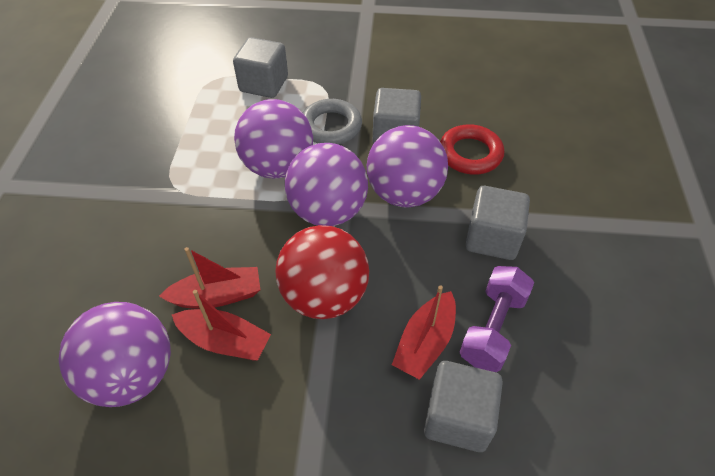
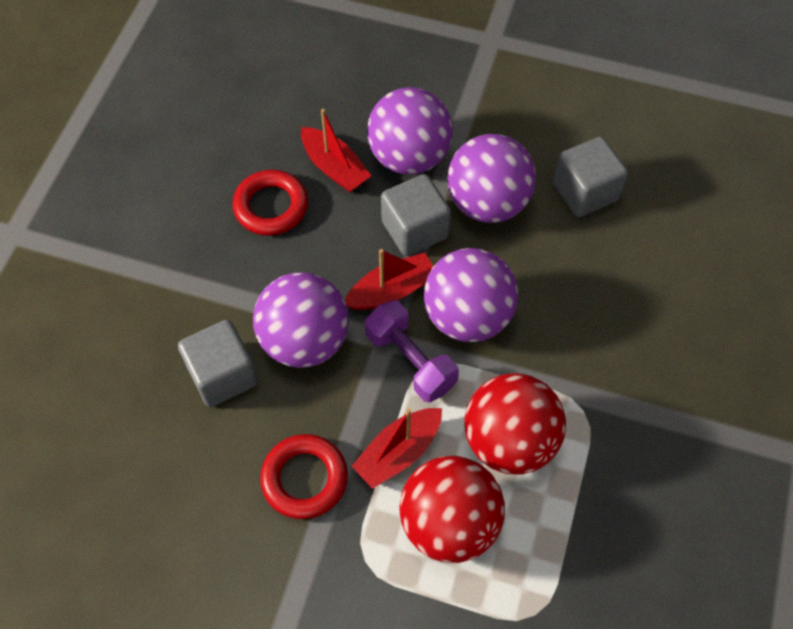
grey cube: 4 -> 3
grey ring: 1 -> 0
red ball: 1 -> 2
red ring: 1 -> 2

